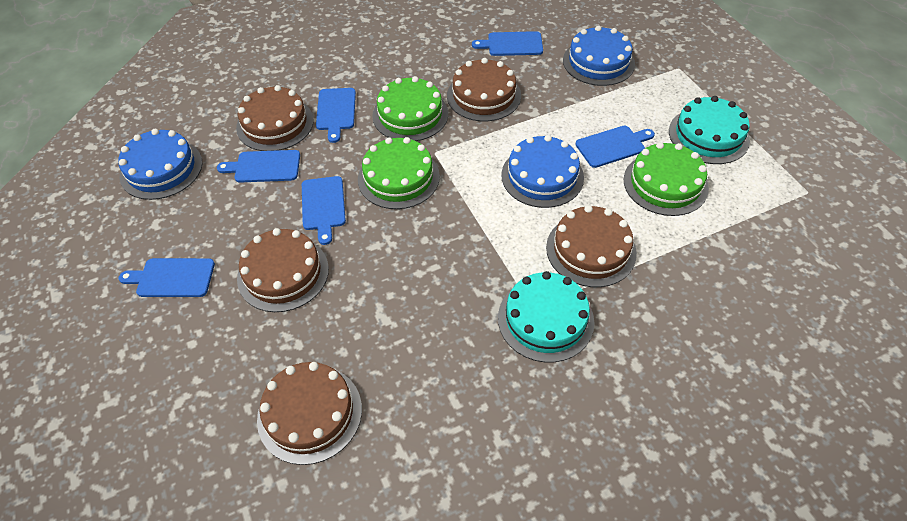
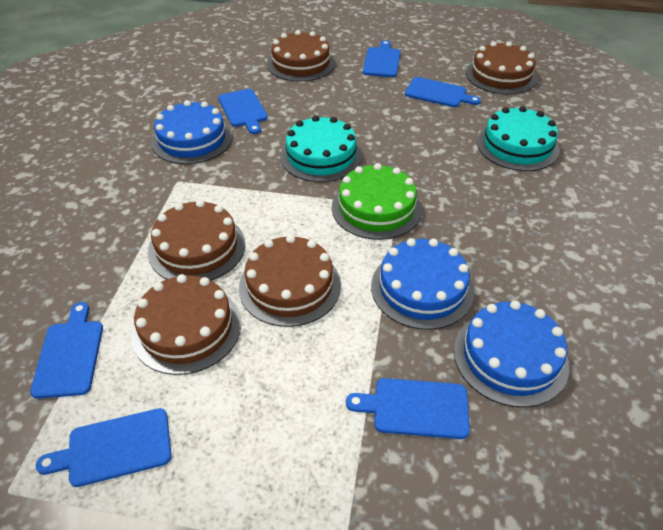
green cake: 3 -> 1

